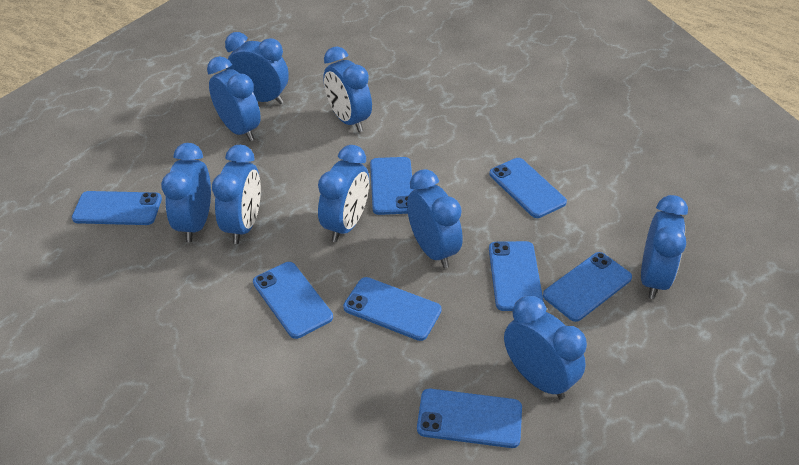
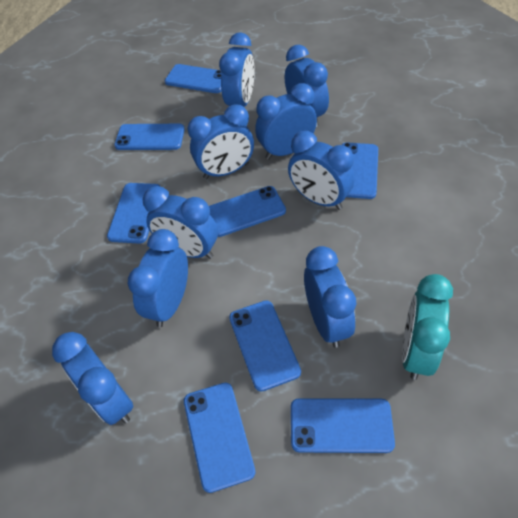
turquoise clock: 0 -> 1

